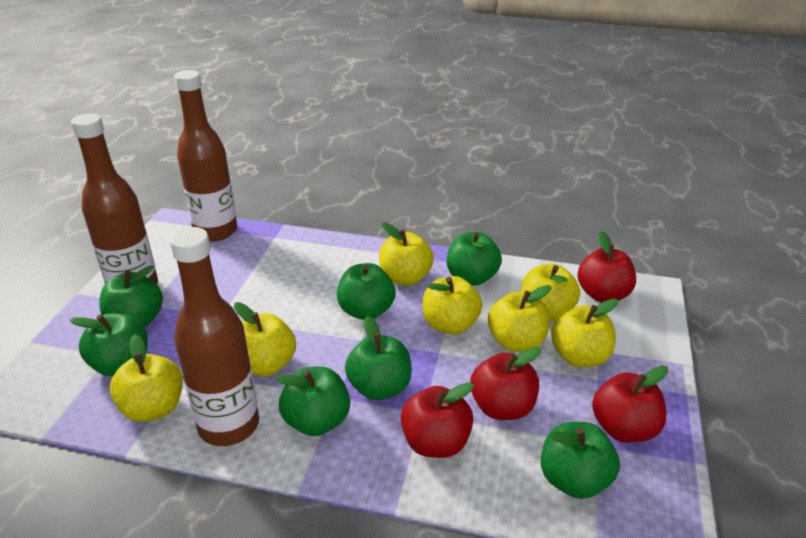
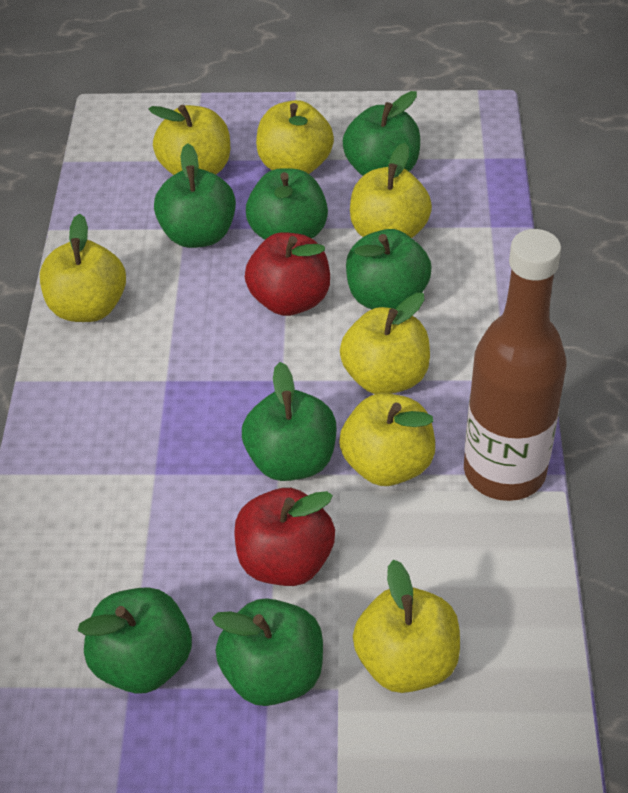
brown bottle: 3 -> 1
red apple: 4 -> 2

